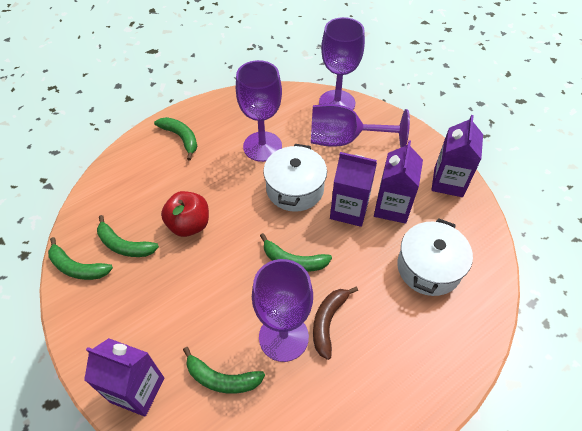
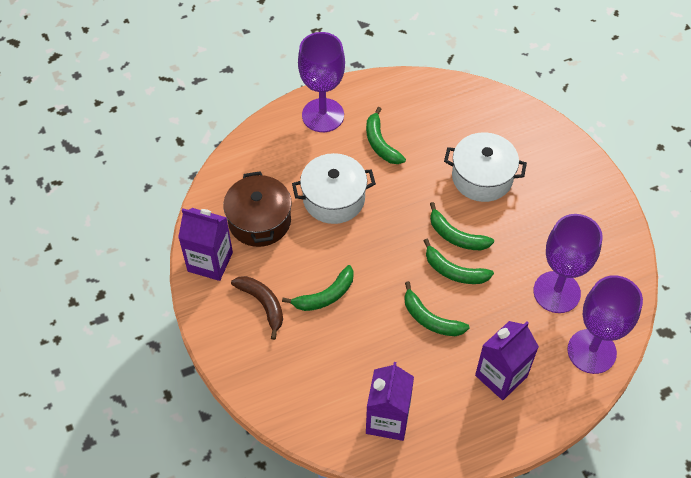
brown pot: 0 -> 1
purple carton: 4 -> 3
purple goblet: 4 -> 3
red apple: 1 -> 0

